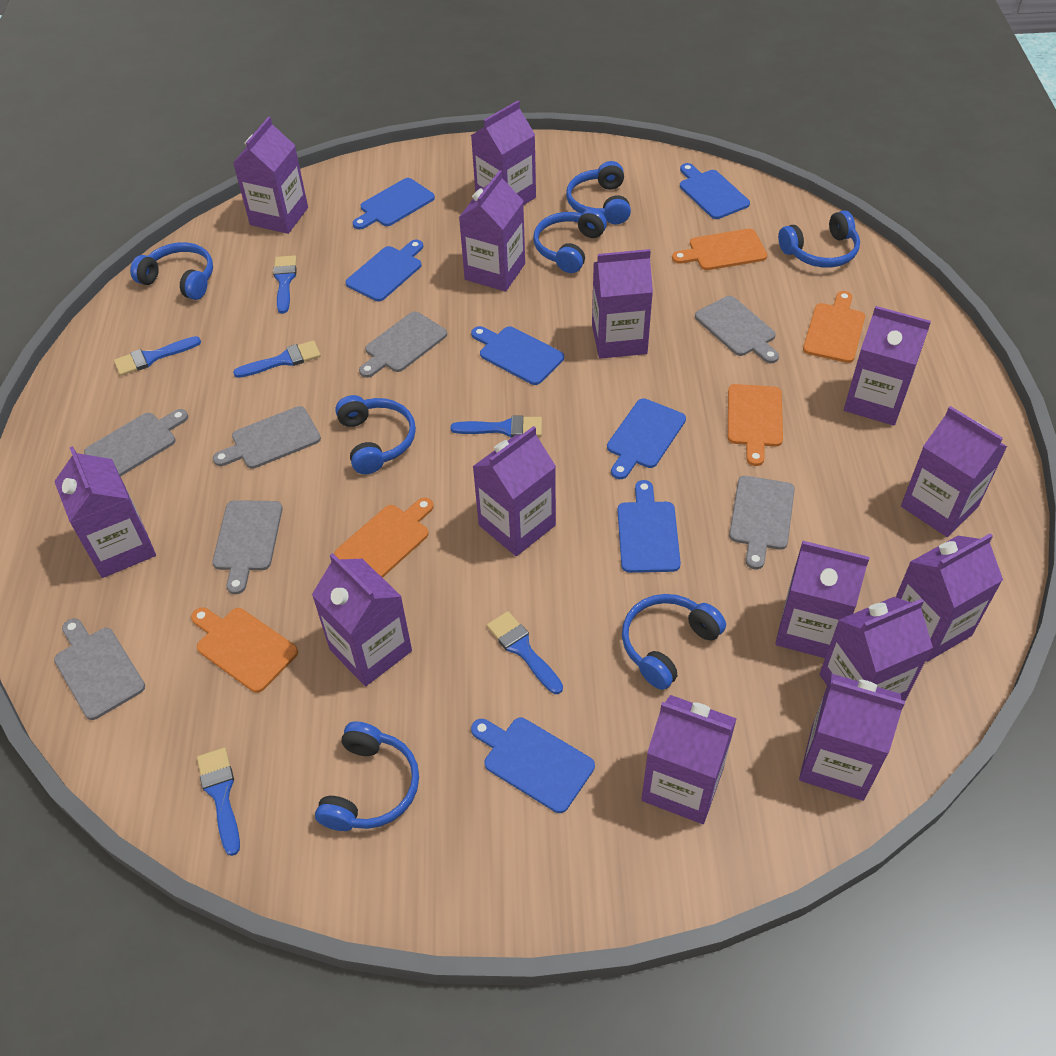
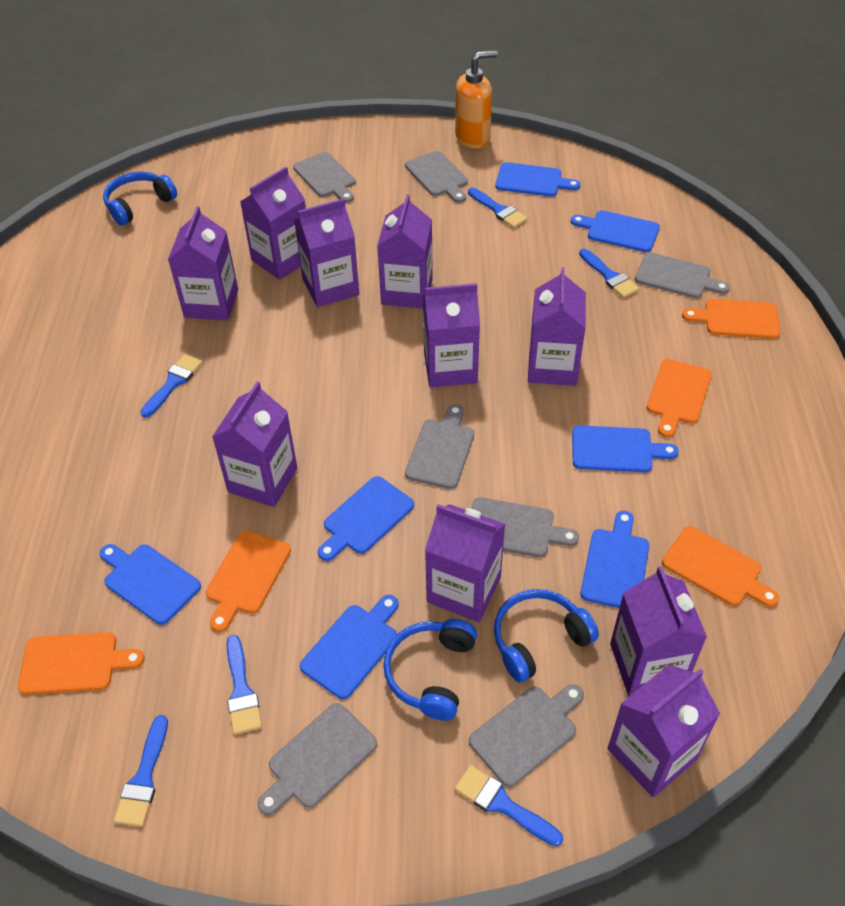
blue headphones: 7 -> 3
orange soap dispenser: 0 -> 1
purple carton: 14 -> 10

